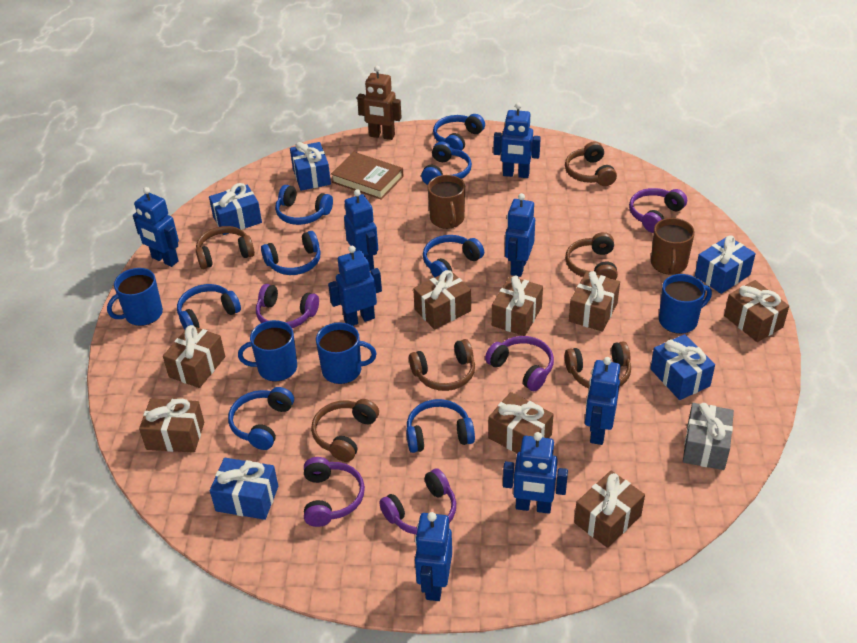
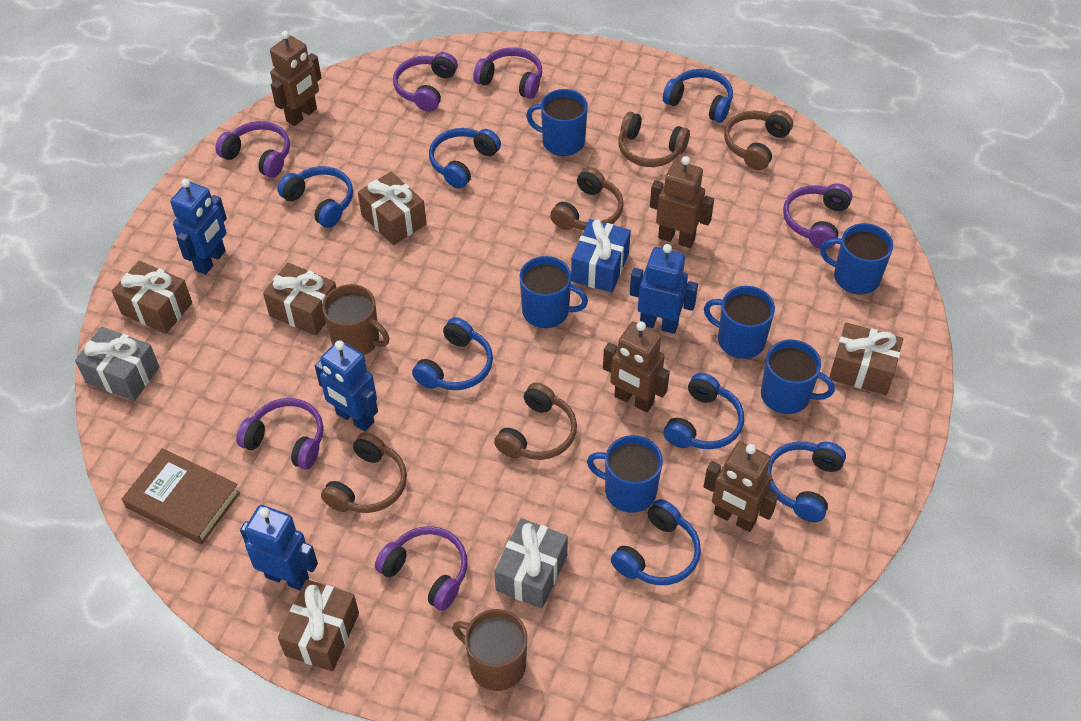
blue gift: 5 -> 1
blue headphones: 8 -> 7
blue mug: 4 -> 6
blue robot: 8 -> 4
brown gift: 8 -> 5
brown headphones: 6 -> 5
brown robot: 1 -> 4
grey gift: 1 -> 2
purple headphones: 5 -> 6

